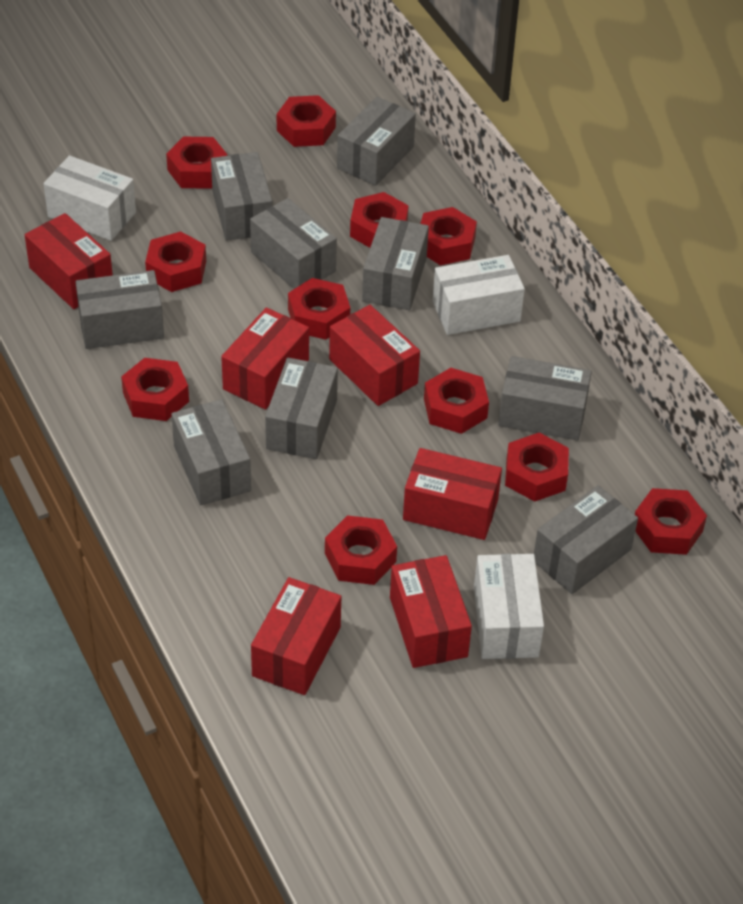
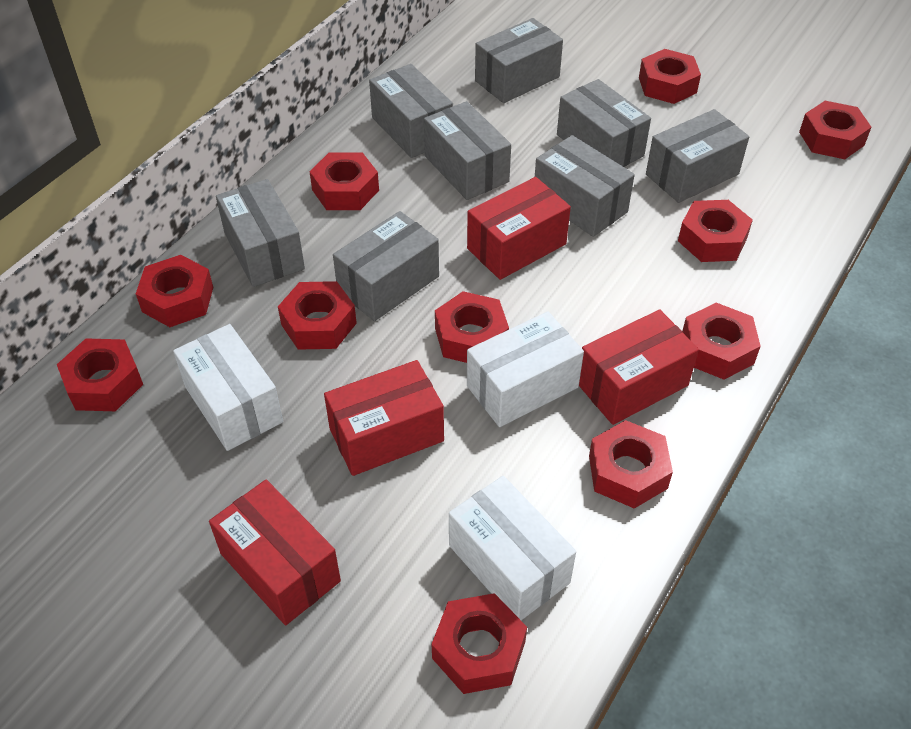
grey box: 9 -> 8
red box: 6 -> 4

